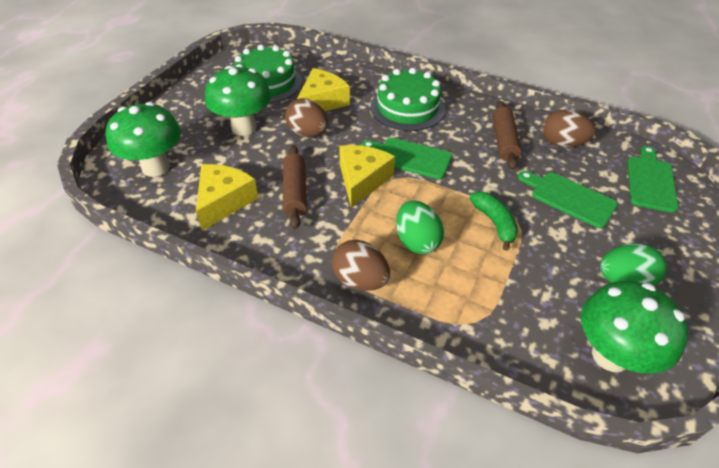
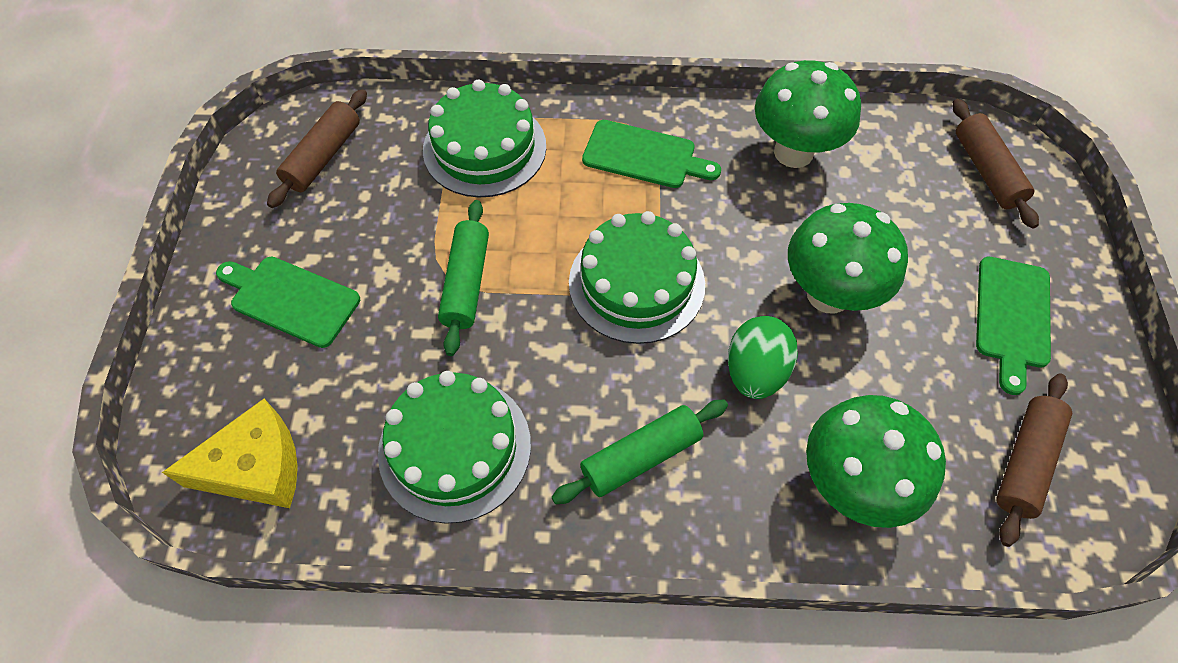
brown egg: 3 -> 0
brown rolling pin: 2 -> 3
green banana: 1 -> 0
green cake: 2 -> 3
green egg: 2 -> 1
green rolling pin: 0 -> 2
yellow cheese: 3 -> 1

